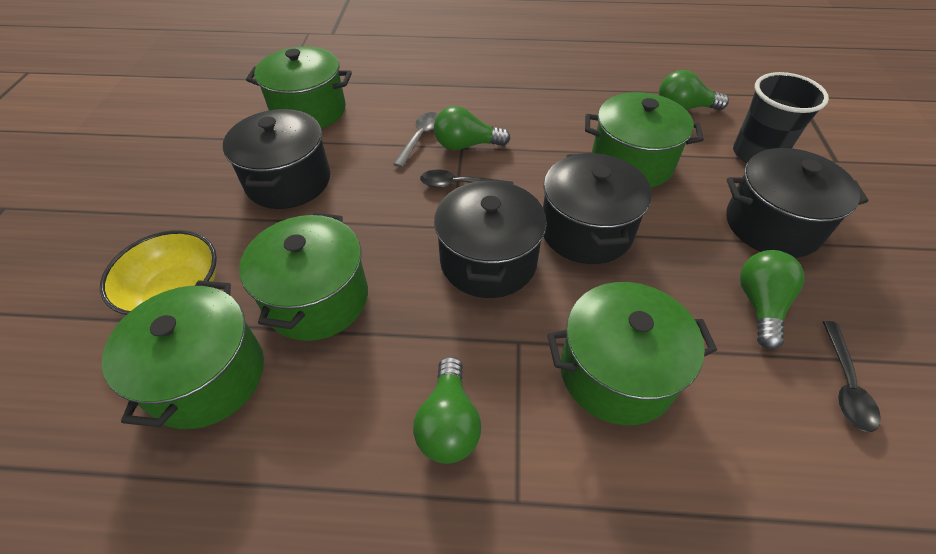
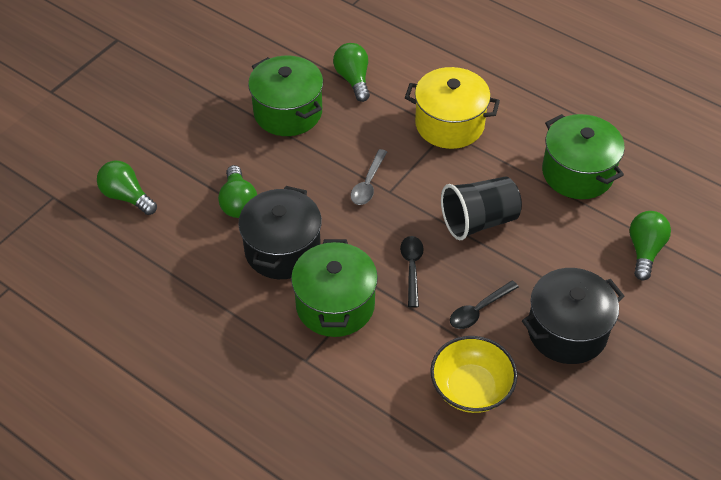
black pot: 4 -> 2
green pot: 5 -> 3
yellow pot: 0 -> 1

